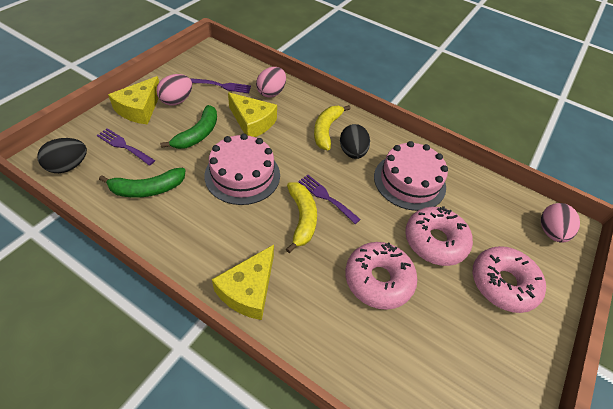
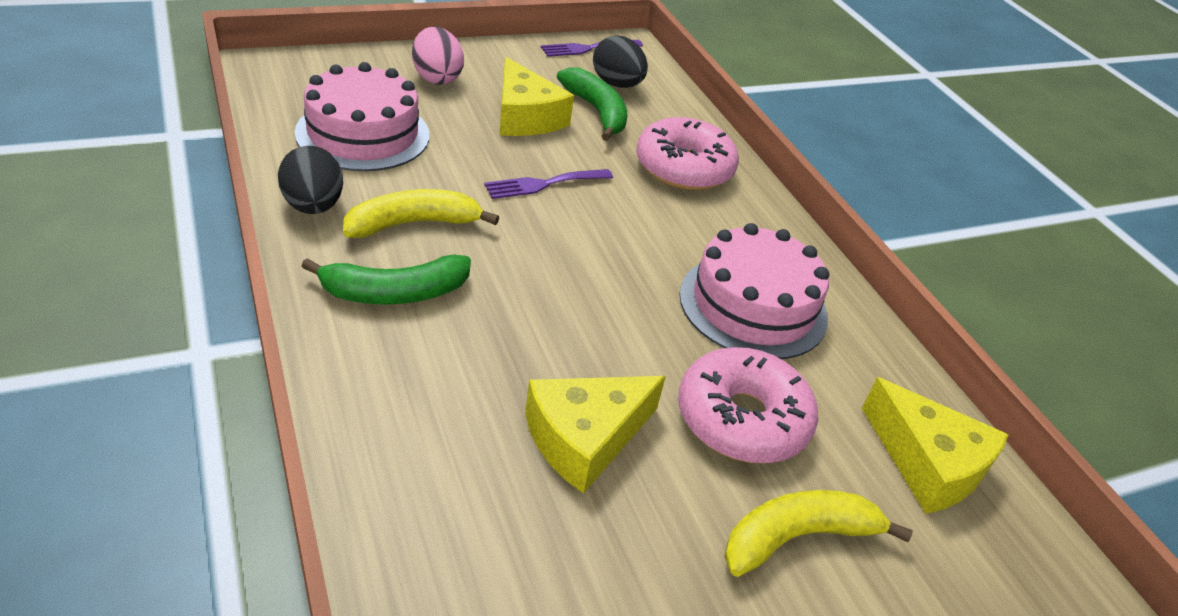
pink donut: 3 -> 2
pink egg: 3 -> 1
purple fork: 3 -> 2

